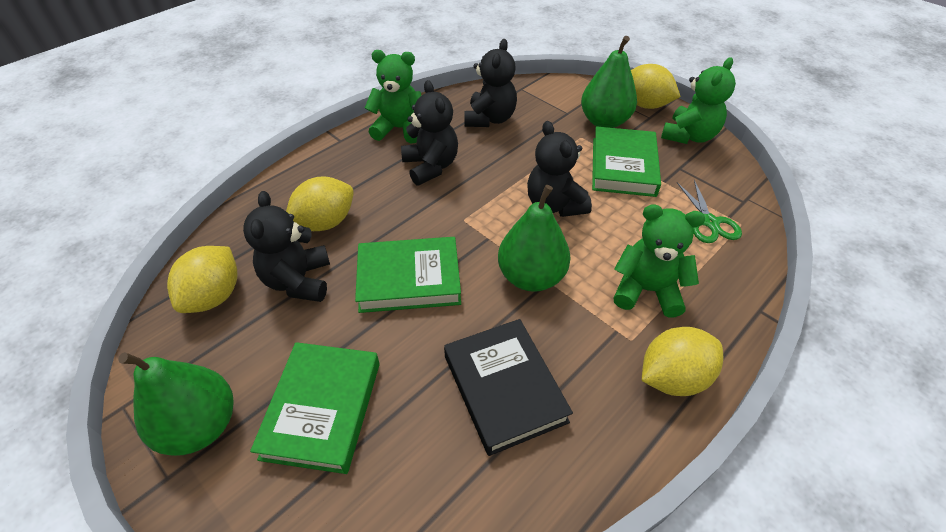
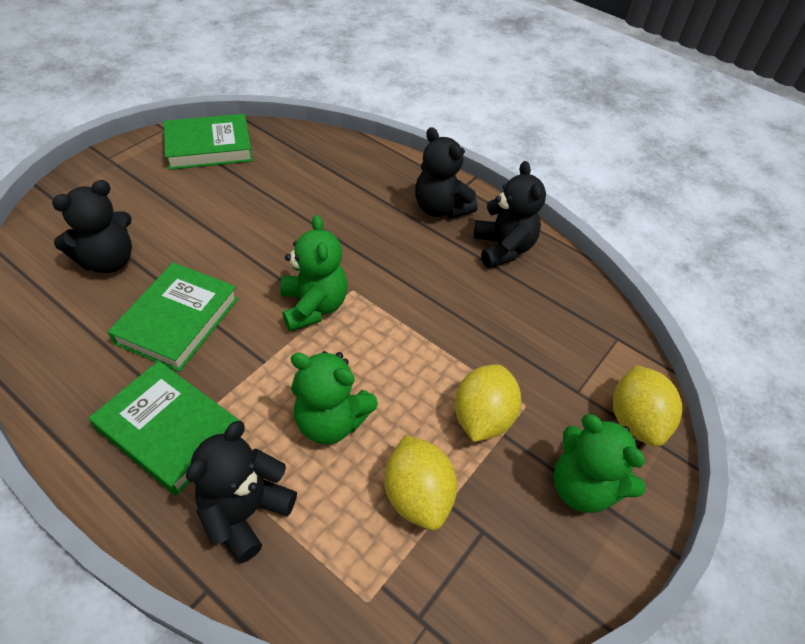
black book: 1 -> 0
green pear: 3 -> 0
green scissors: 1 -> 0
yellow lemon: 4 -> 3

